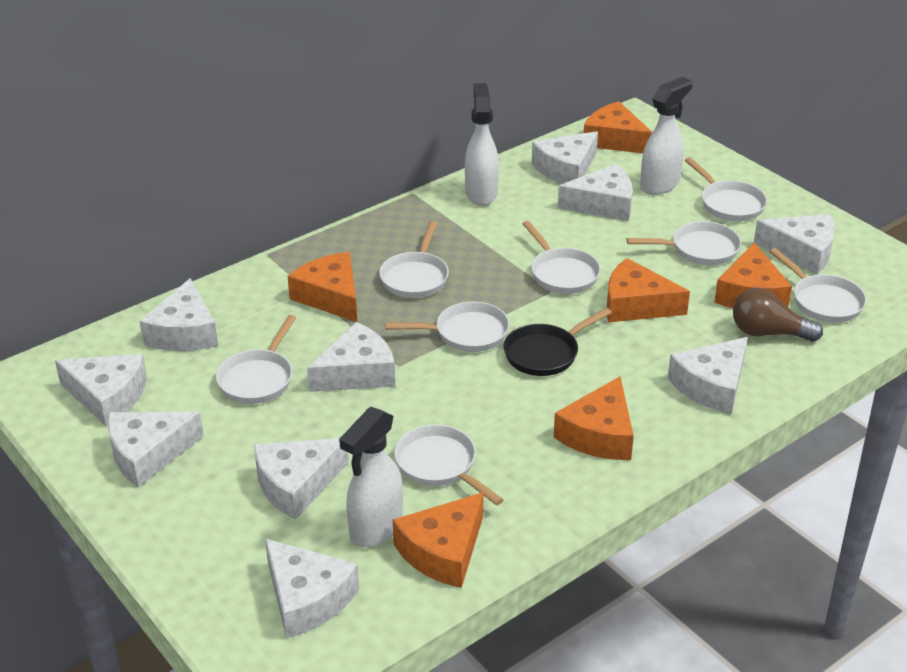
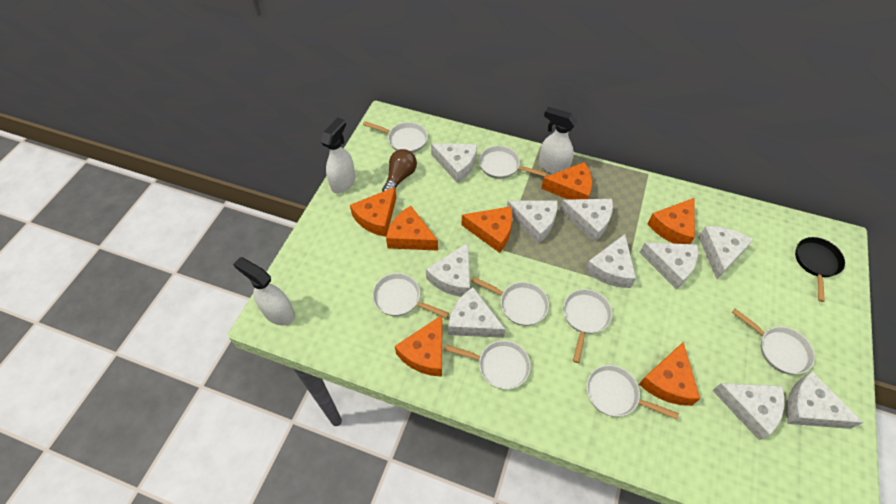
orange cheese: 6 -> 7

